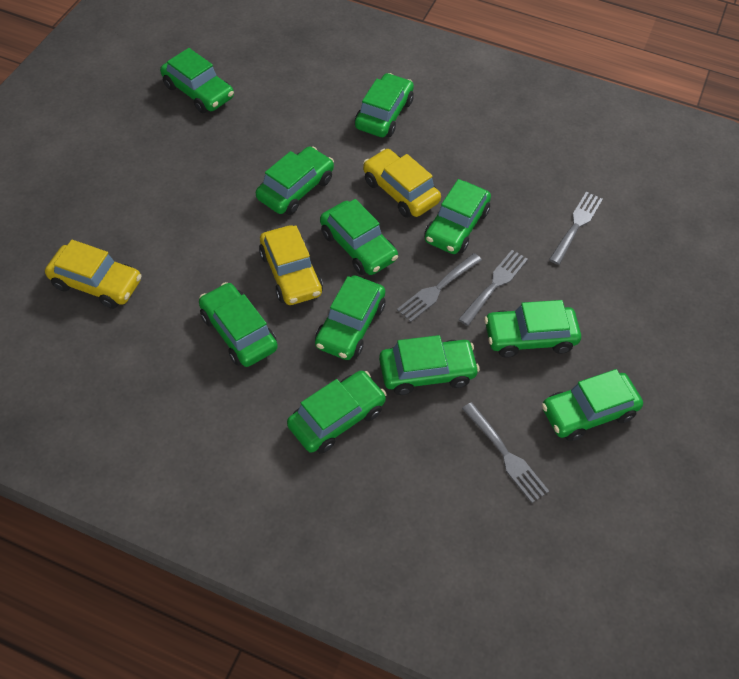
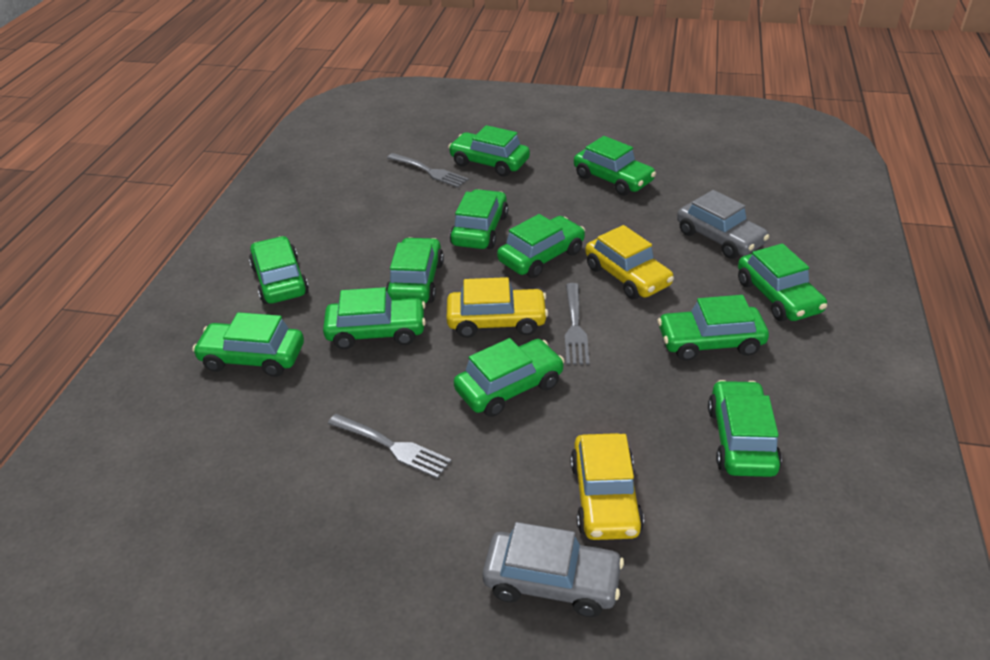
green car: 11 -> 12
grey car: 0 -> 2
grey fork: 4 -> 3

